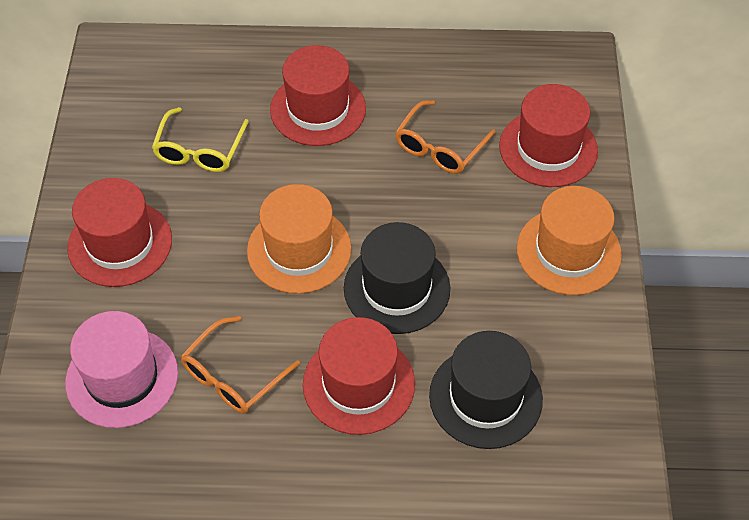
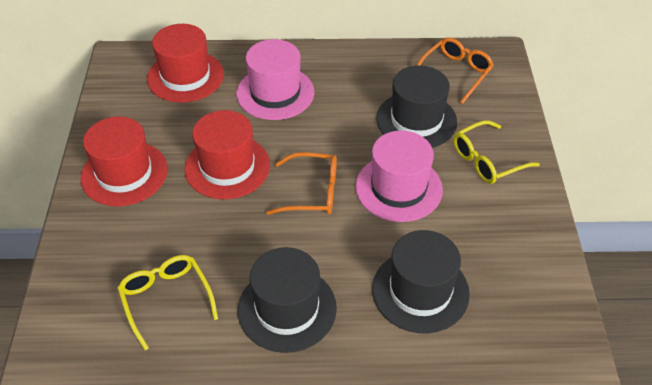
black hat: 2 -> 3
orange hat: 2 -> 0
pink hat: 1 -> 2
red hat: 4 -> 3
yellow glasses: 1 -> 2

